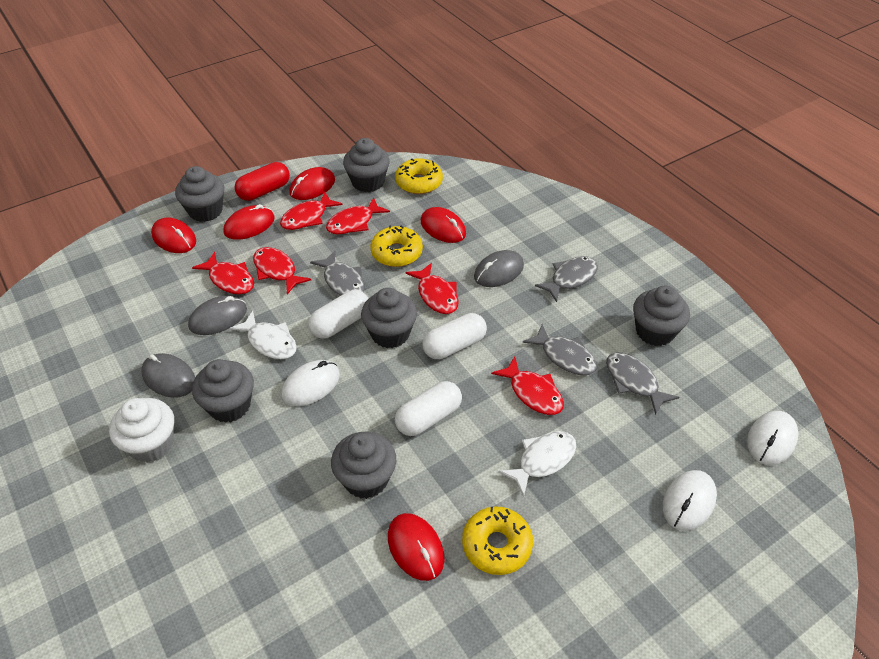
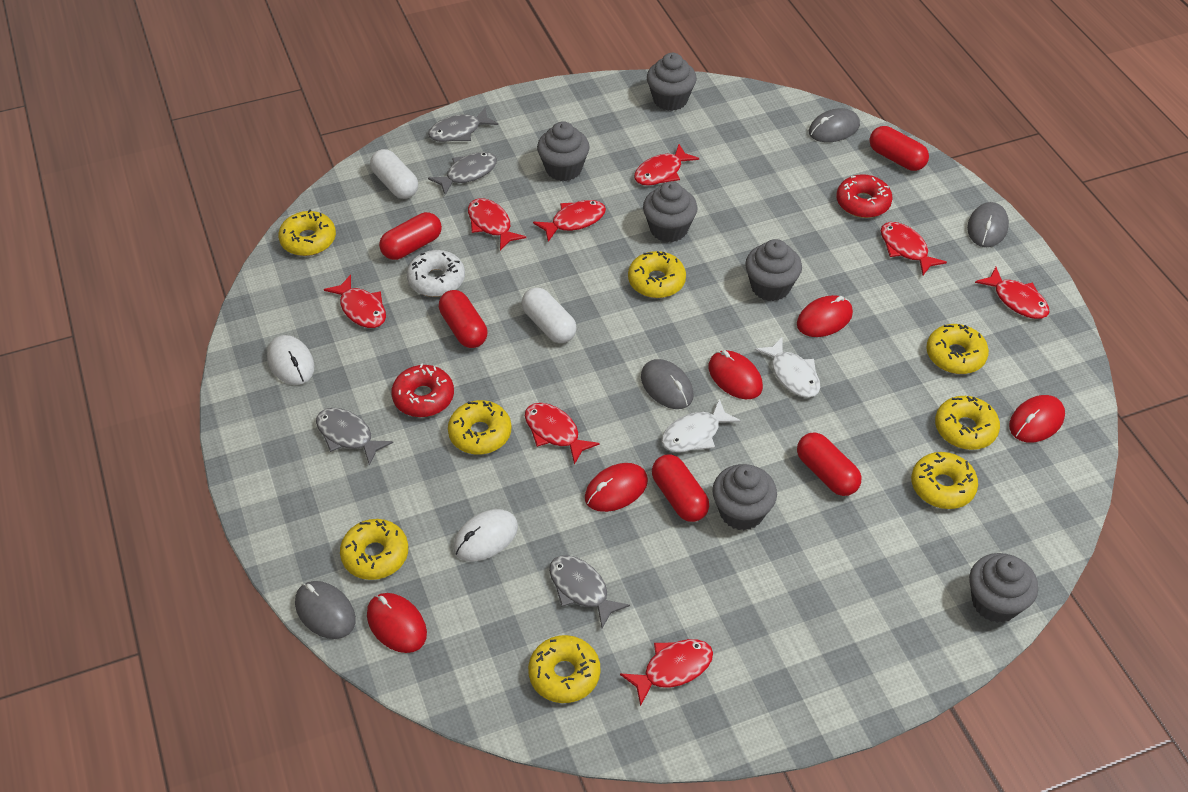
grey mouse: 3 -> 4
red capsule: 1 -> 5
red donut: 0 -> 2
red fish: 6 -> 8
white capsule: 3 -> 2
white cupcake: 1 -> 0
white donut: 0 -> 1
white mouse: 3 -> 2
yellow donut: 3 -> 8

